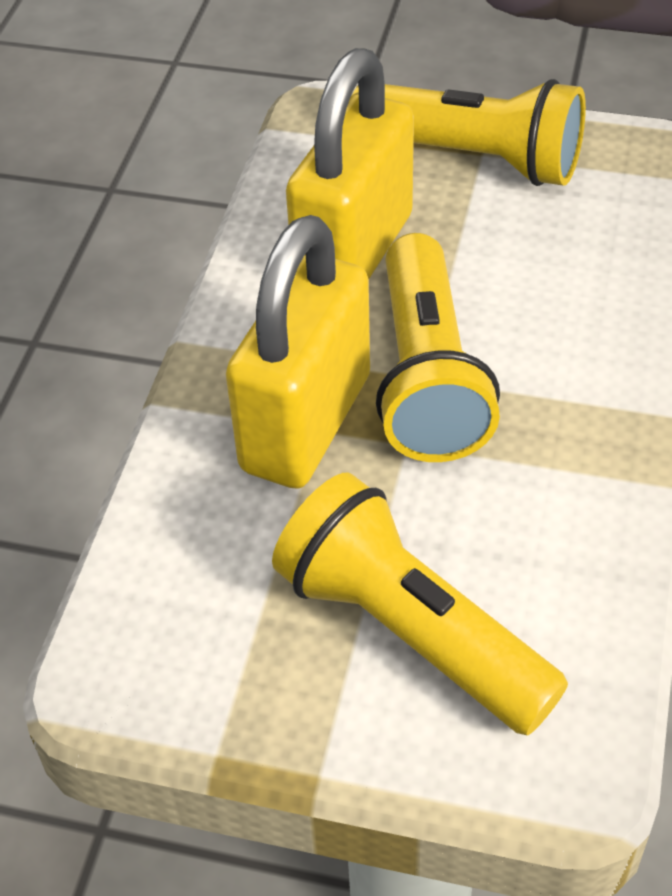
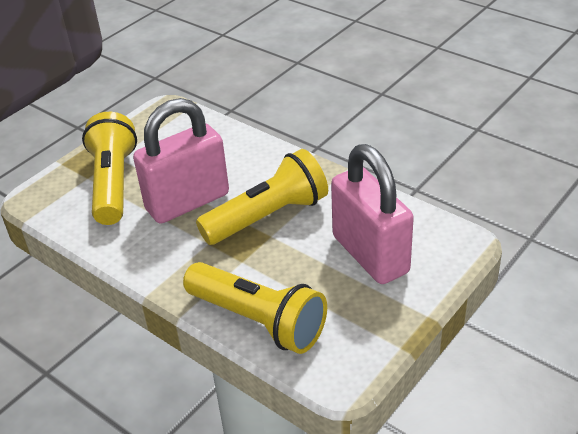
pink padlock: 0 -> 2
yellow padlock: 2 -> 0

